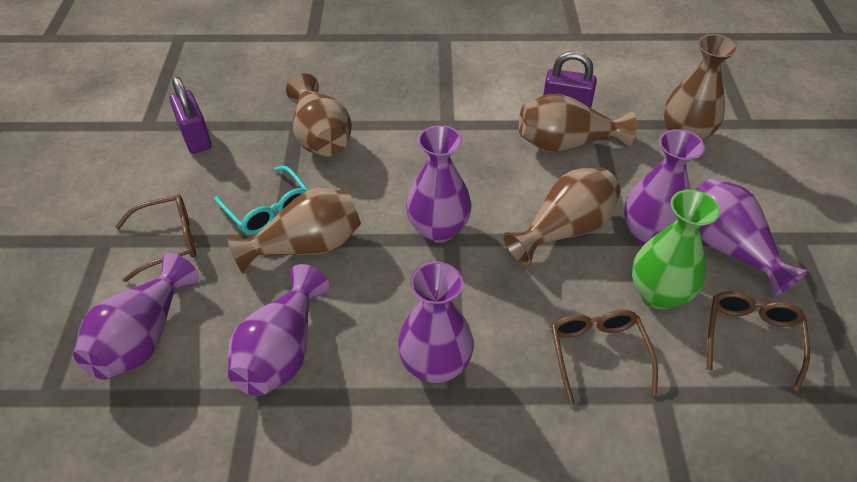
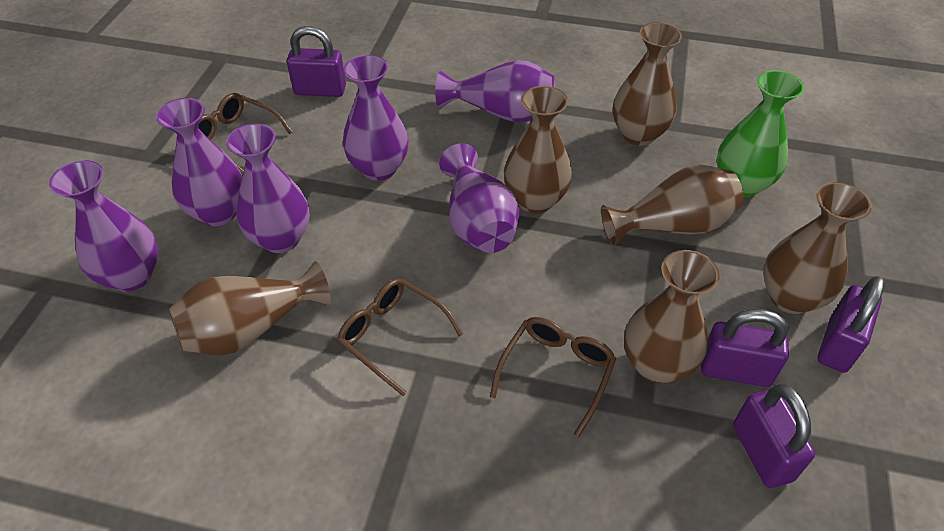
brown vase: 5 -> 6
purple padlock: 2 -> 4
turquoise glasses: 1 -> 0

